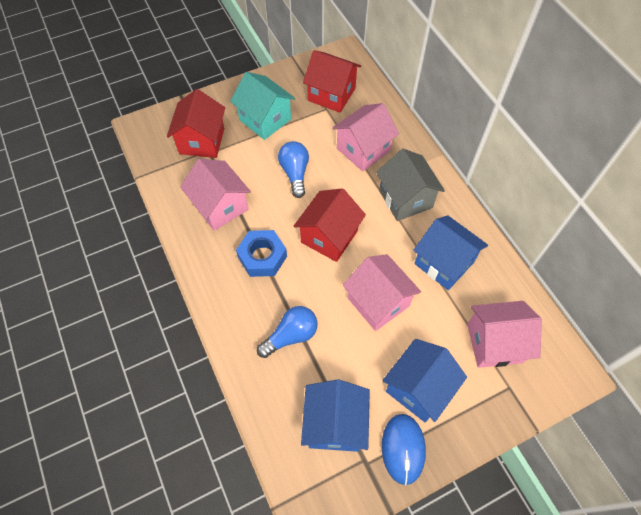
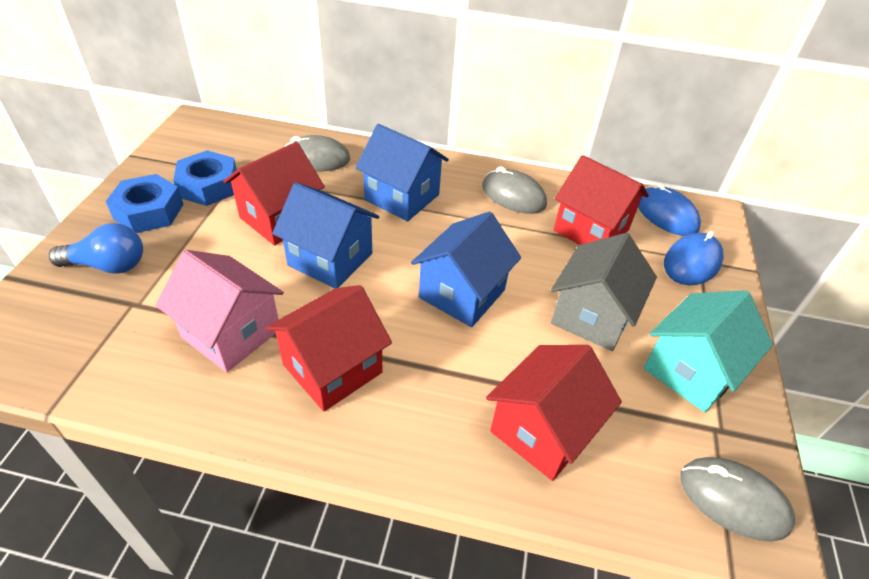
blue light bulb: 2 -> 1
blue mouse: 1 -> 2
blue nut: 1 -> 2
grey mouse: 0 -> 3
pink house: 4 -> 1
red house: 3 -> 4

